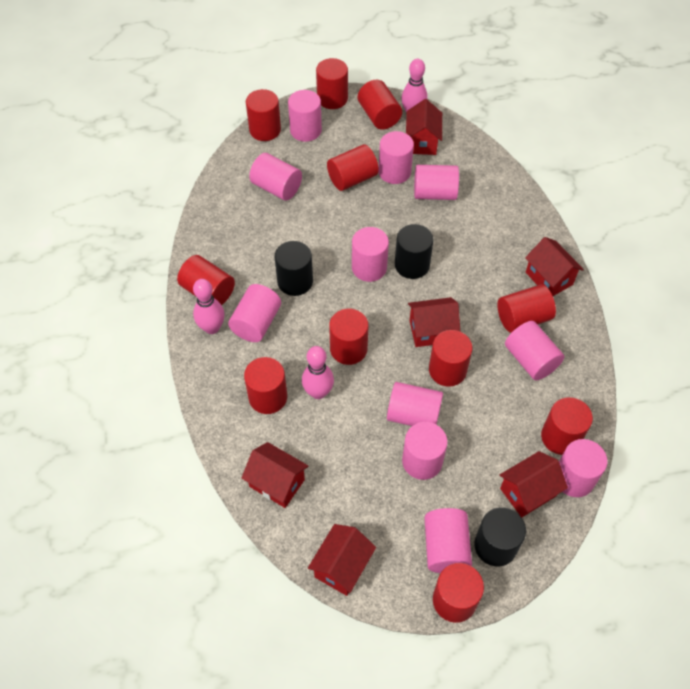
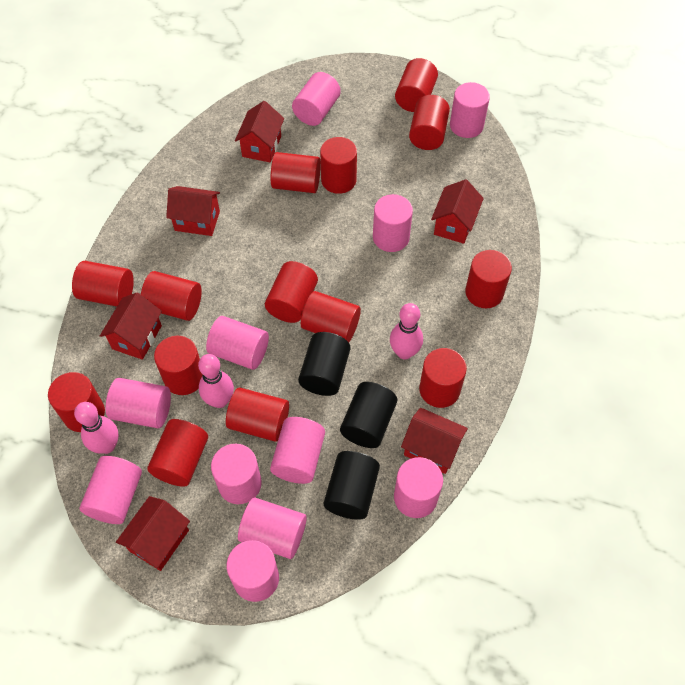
red cylinder: 11 -> 14

